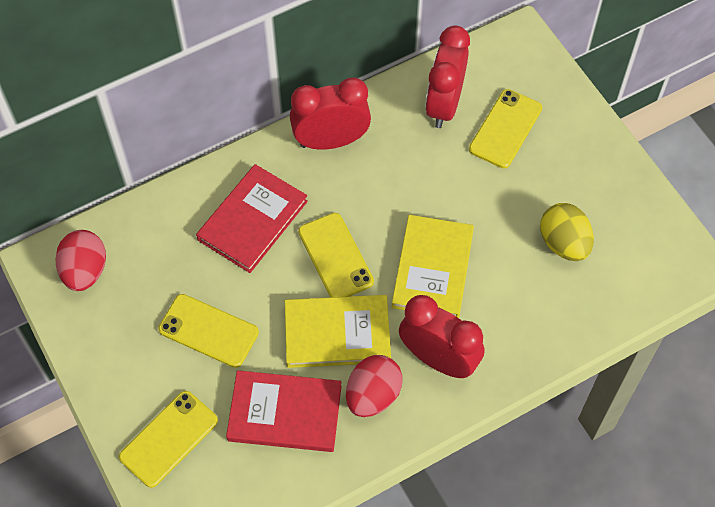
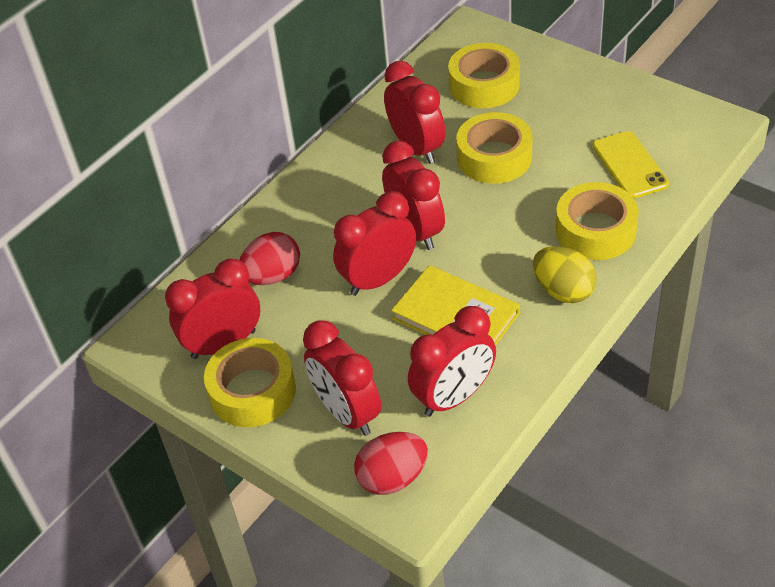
red book: 2 -> 0
red clock: 3 -> 6
yellow book: 2 -> 1
yellow phone: 4 -> 1
yellow tape: 0 -> 4

